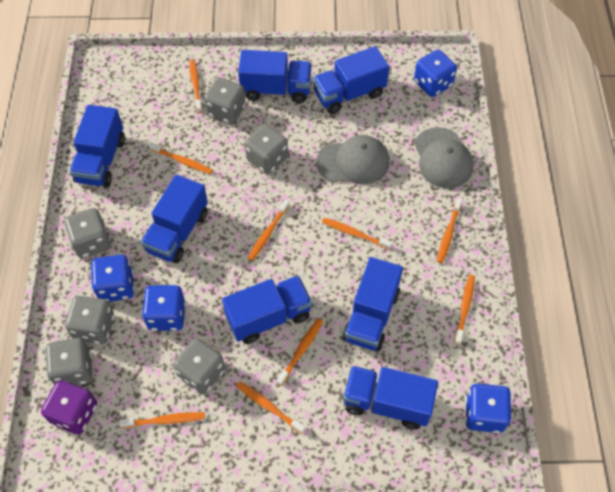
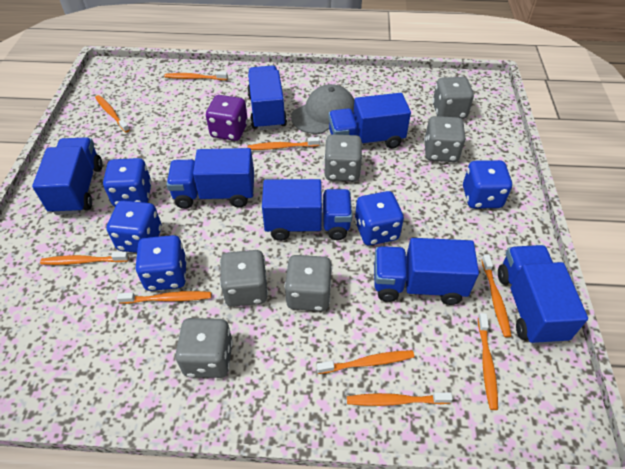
blue dice: 4 -> 5
grey cap: 2 -> 1

